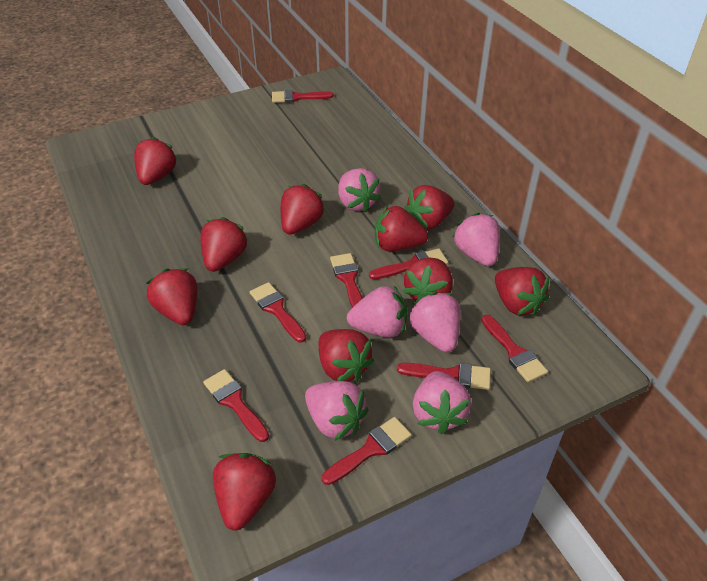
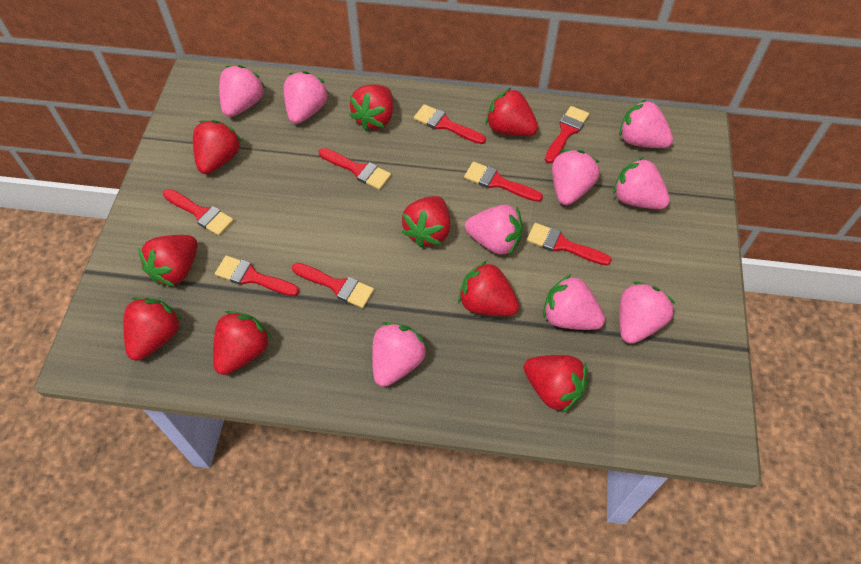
pink strawberry: 6 -> 9
red strawberry: 10 -> 9

